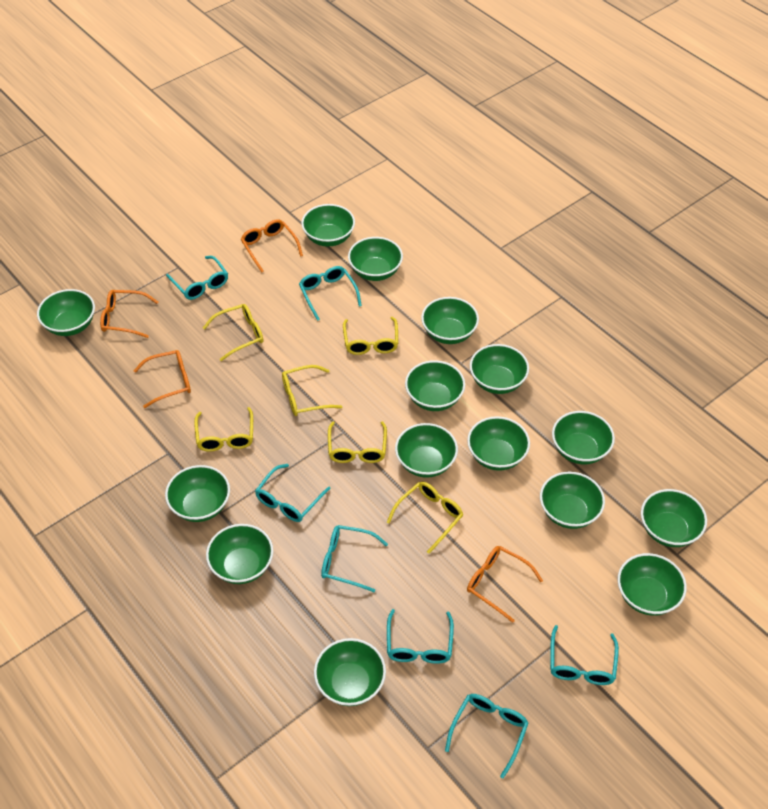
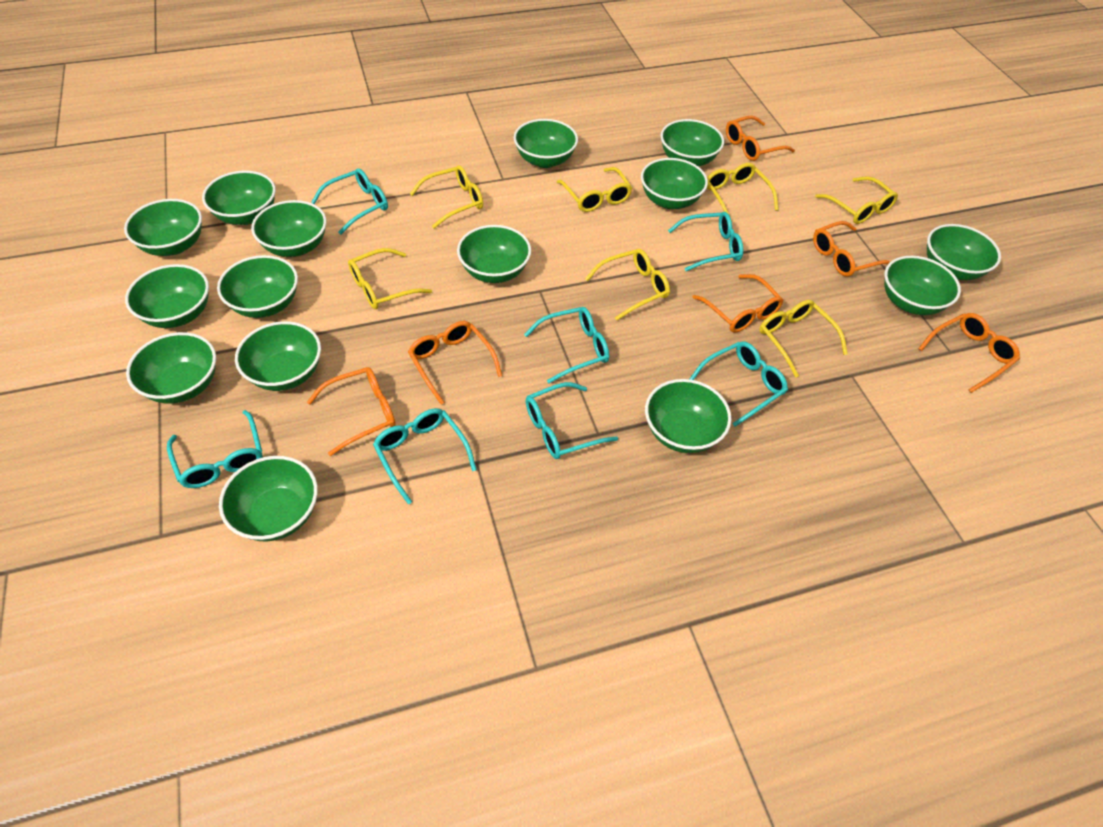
orange glasses: 4 -> 6
yellow glasses: 6 -> 7

